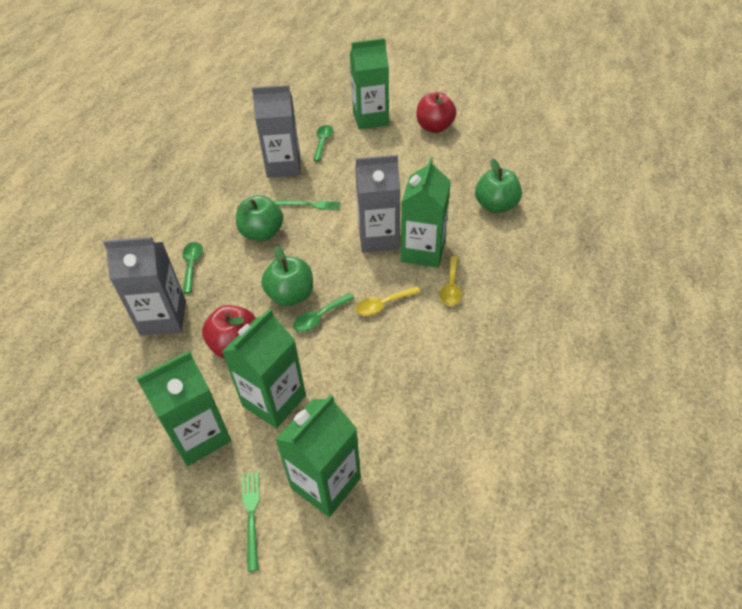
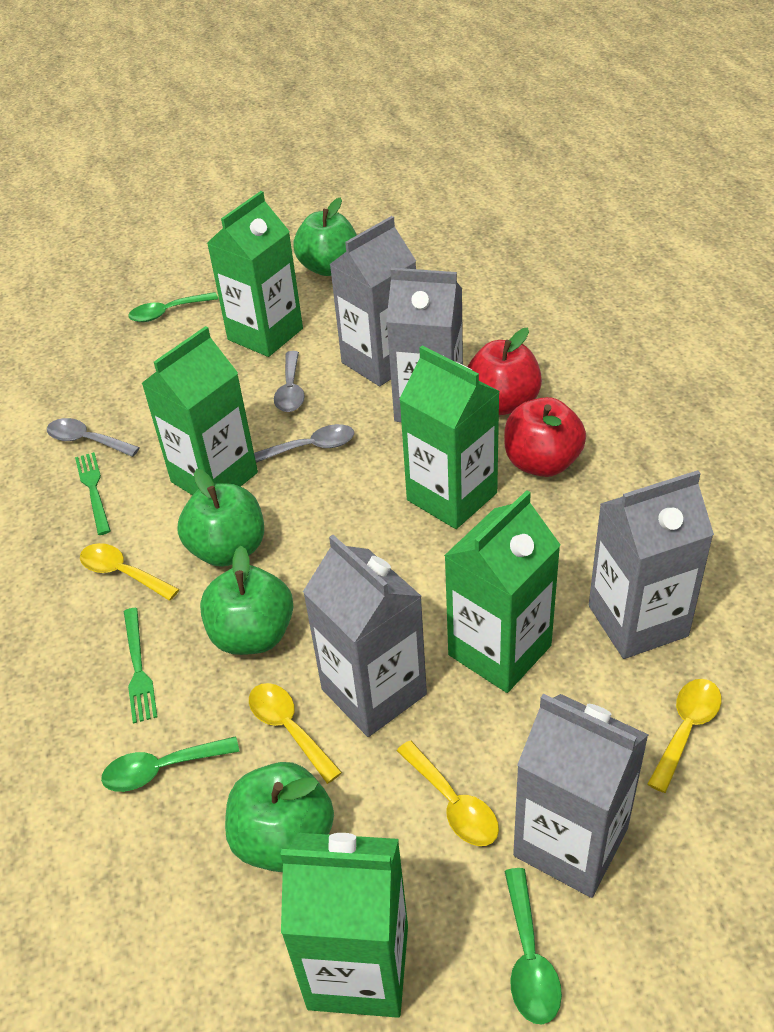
green apple: 3 -> 4
grey carton: 3 -> 5
grey spoon: 0 -> 3
yellow spoon: 2 -> 4

